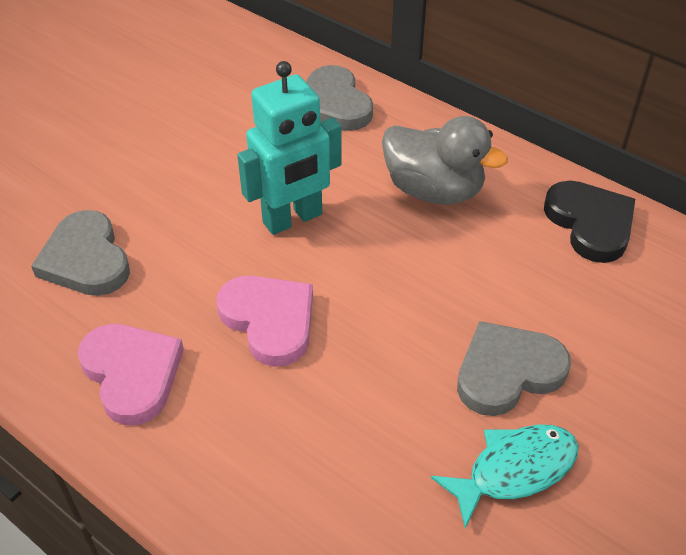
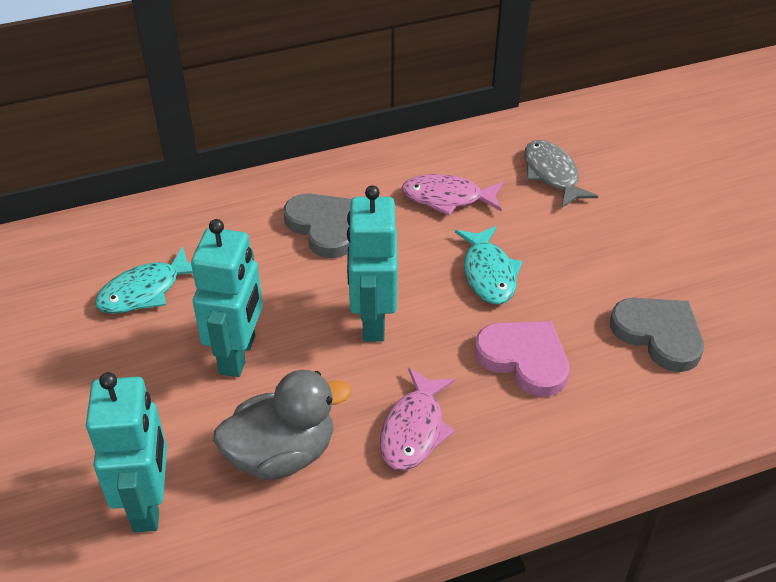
black heart: 1 -> 0
grey fish: 0 -> 1
grey heart: 3 -> 2
pink fish: 0 -> 2
pink heart: 2 -> 1
turquoise fish: 1 -> 2
turquoise robot: 1 -> 3

